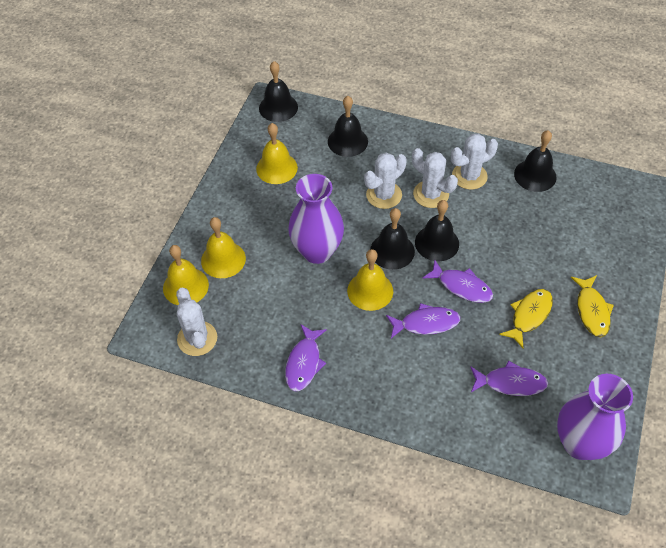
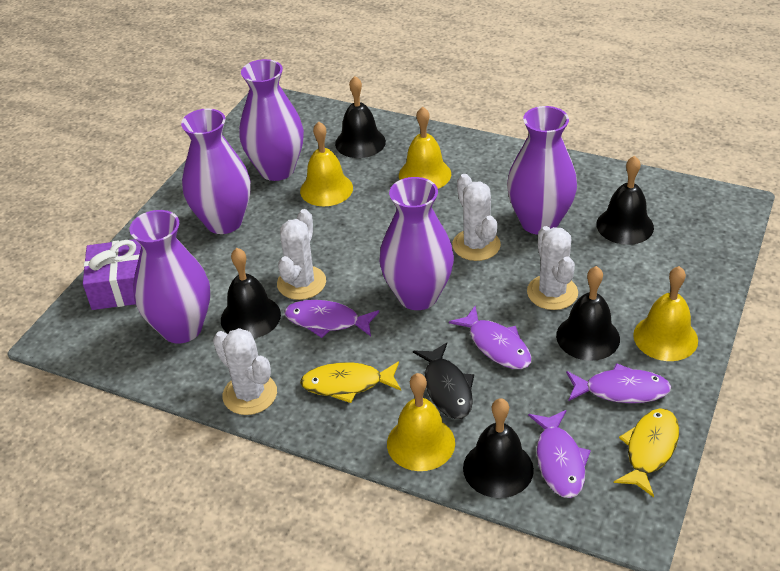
black fish: 0 -> 1
purple gift: 0 -> 1
purple vase: 2 -> 5

